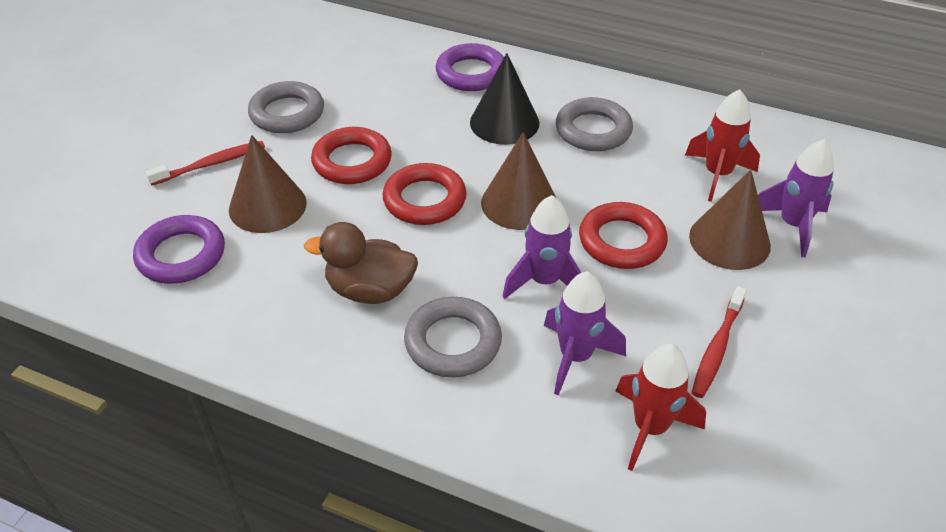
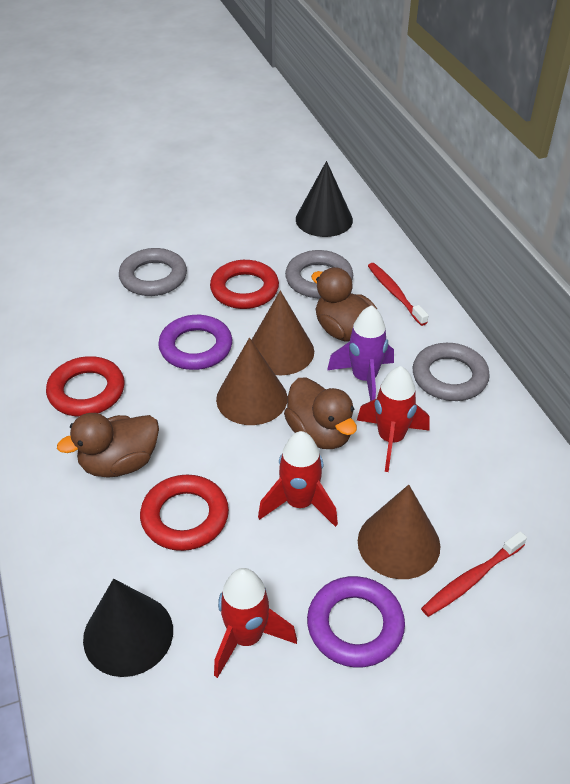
black cone: 1 -> 2
brown duck: 1 -> 3
purple rocket: 3 -> 1
red rocket: 2 -> 3

